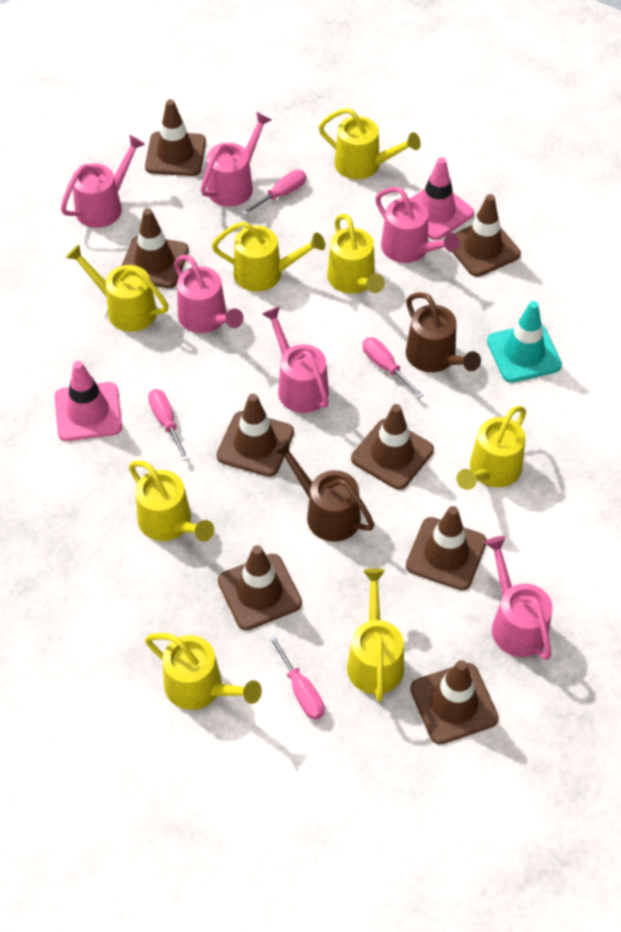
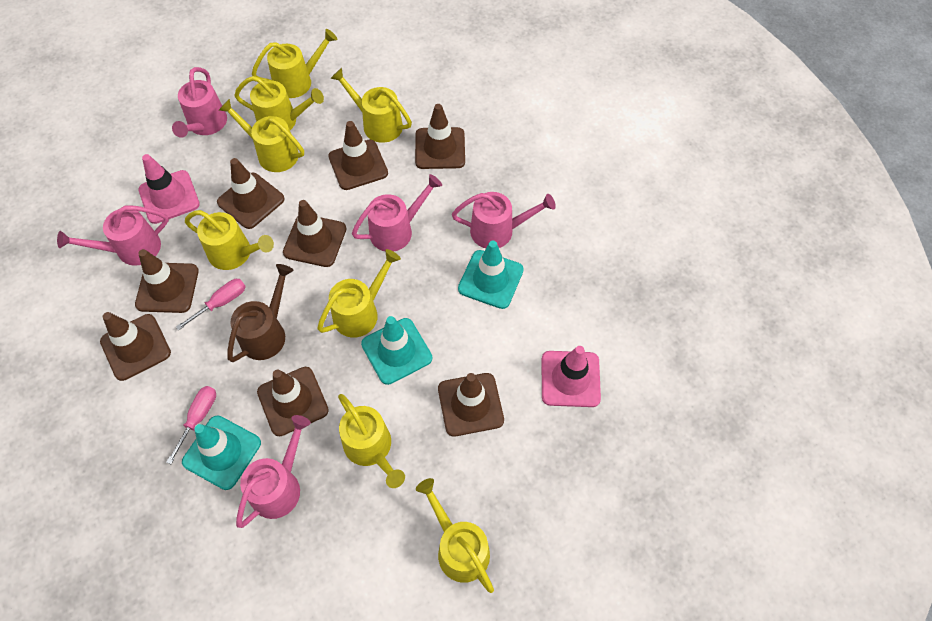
brown watering can: 2 -> 1
pink screwdriver: 4 -> 2
pink watering can: 6 -> 5
turquoise traffic cone: 1 -> 3

